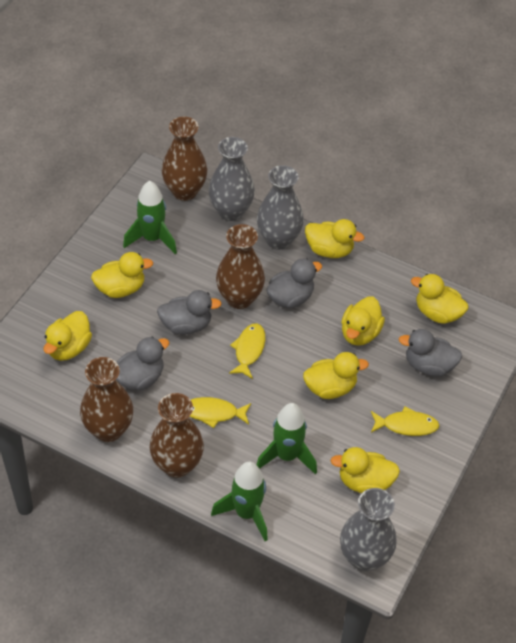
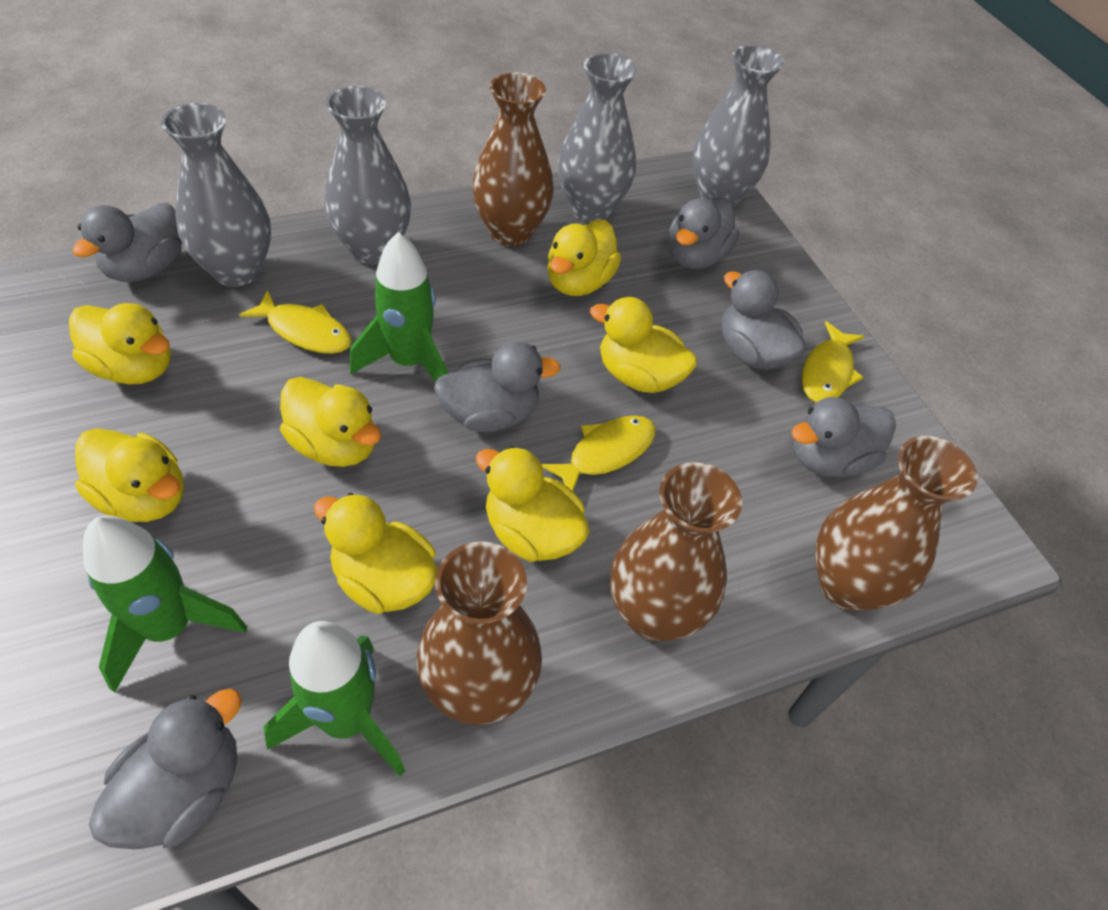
grey duck: 4 -> 6
grey vase: 3 -> 4

